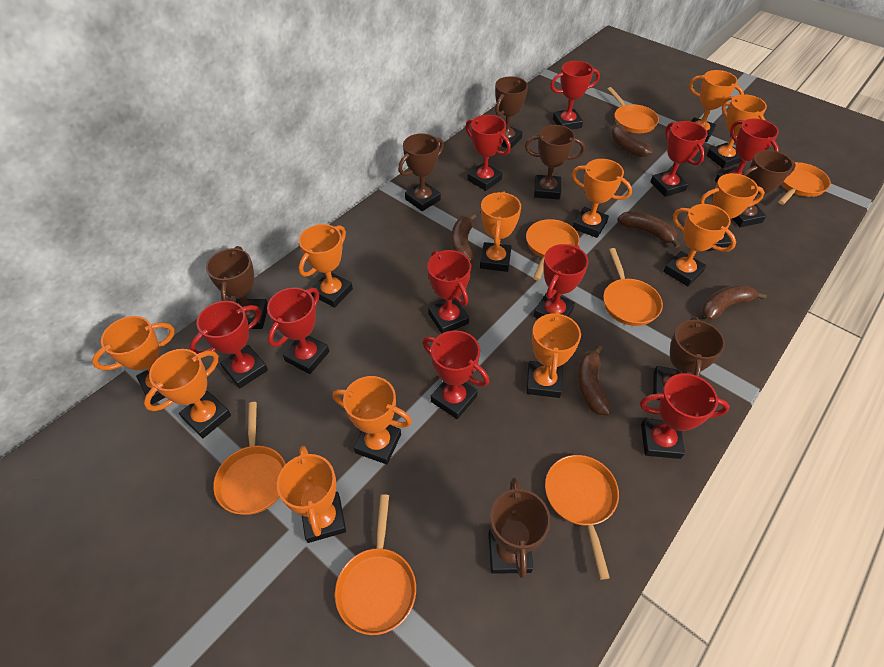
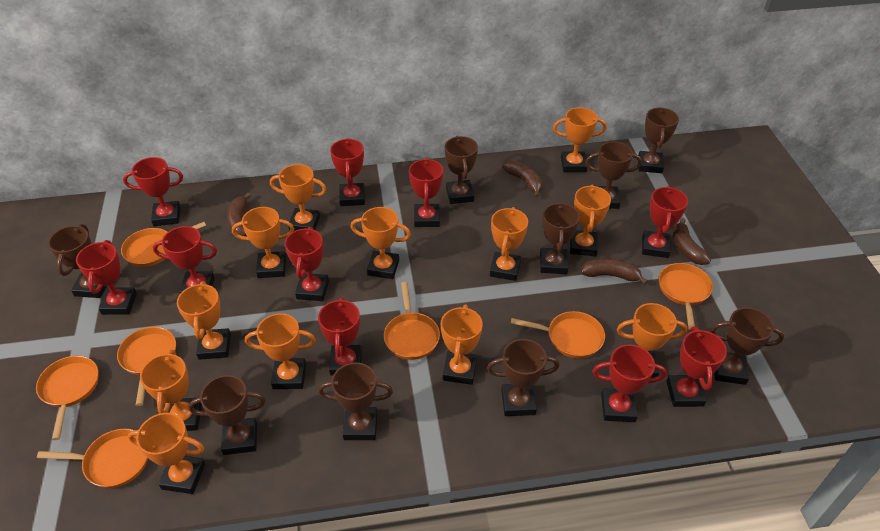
brown banana: 5 -> 4
brown trophy: 7 -> 9

